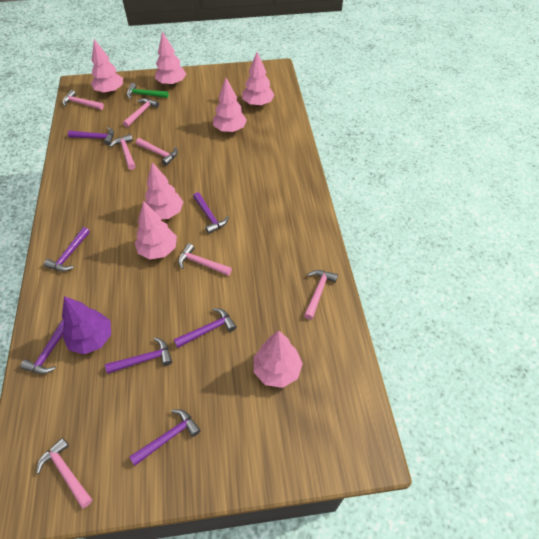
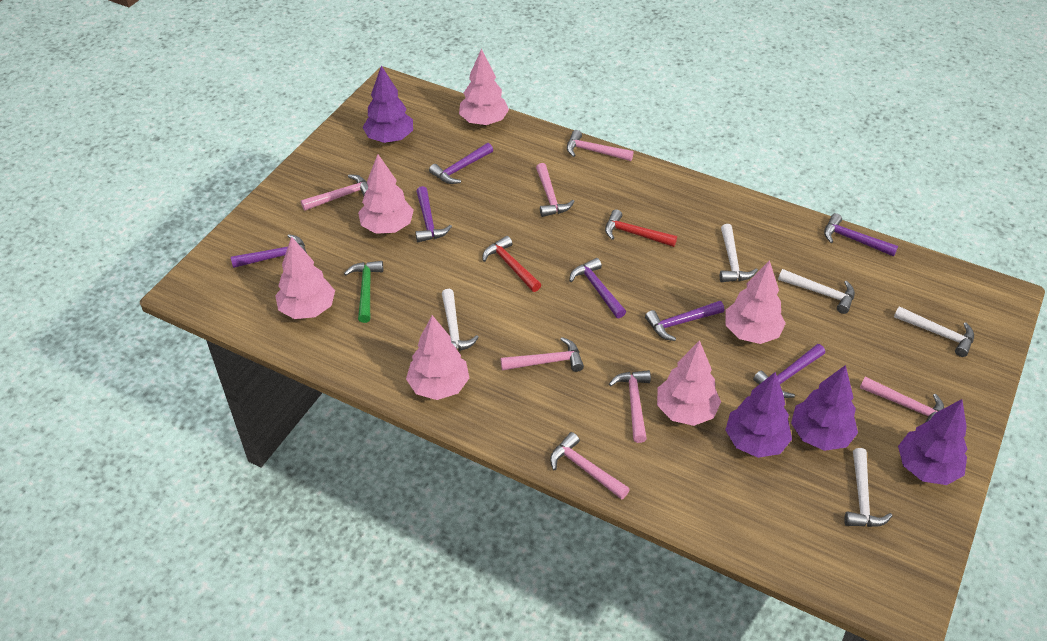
pink tree: 7 -> 6
purple tree: 1 -> 4
red hammer: 0 -> 2
white hammer: 0 -> 5

